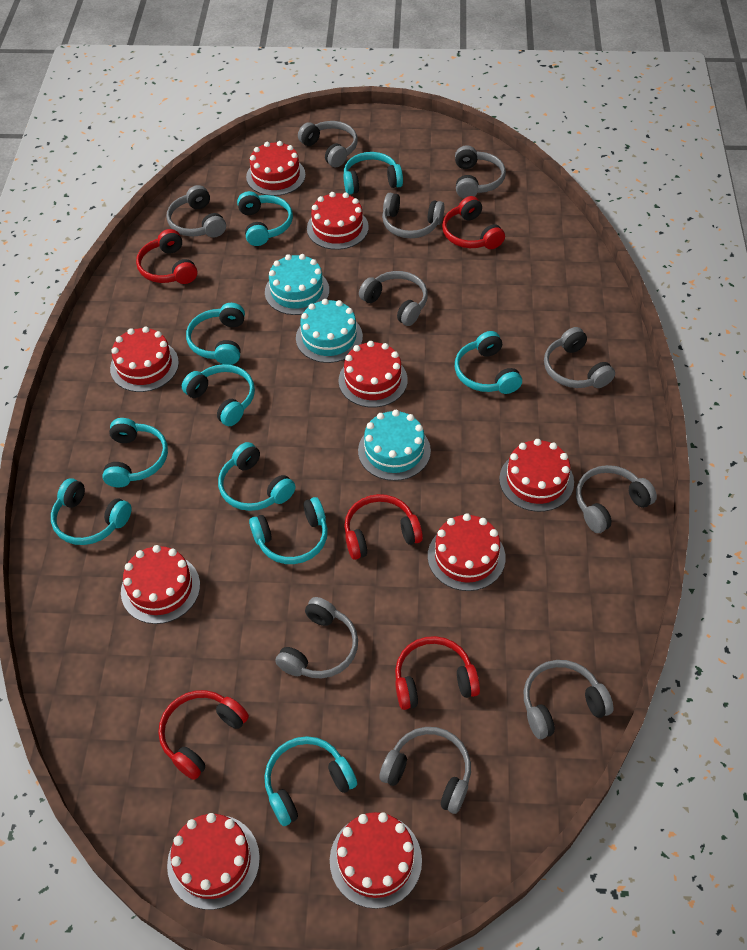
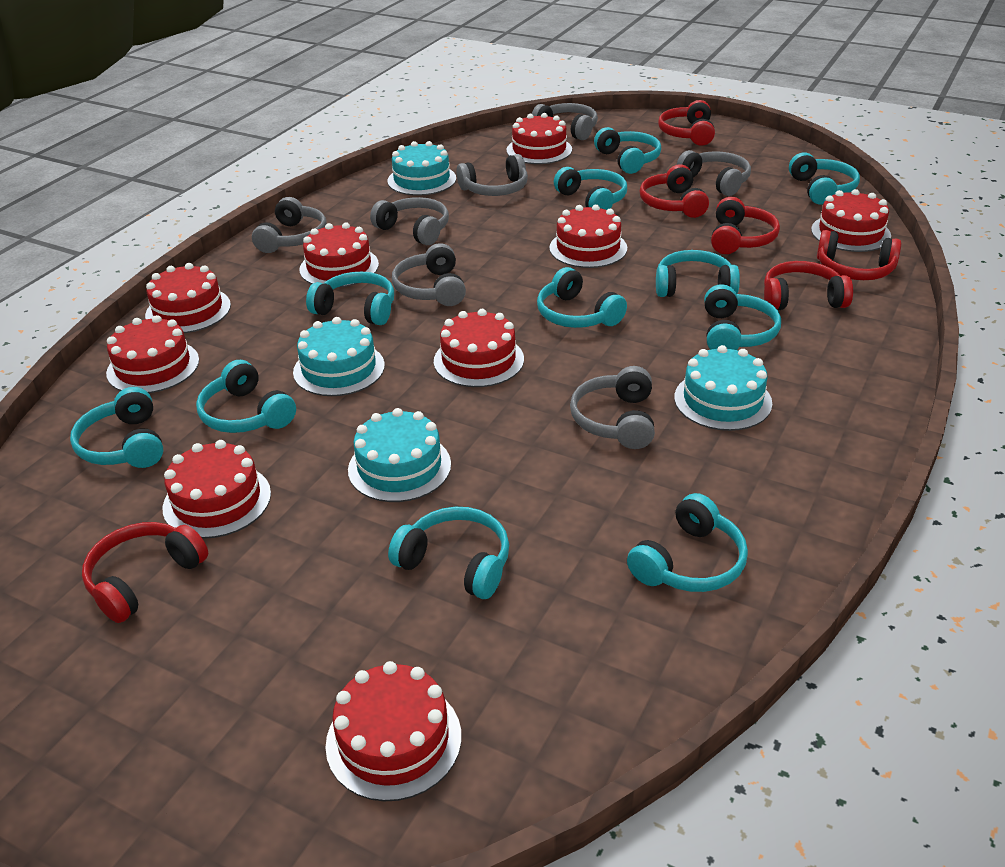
grey headphones: 10 -> 7
red headphones: 5 -> 6
turquoise cake: 3 -> 4
turquoise headphones: 10 -> 11

